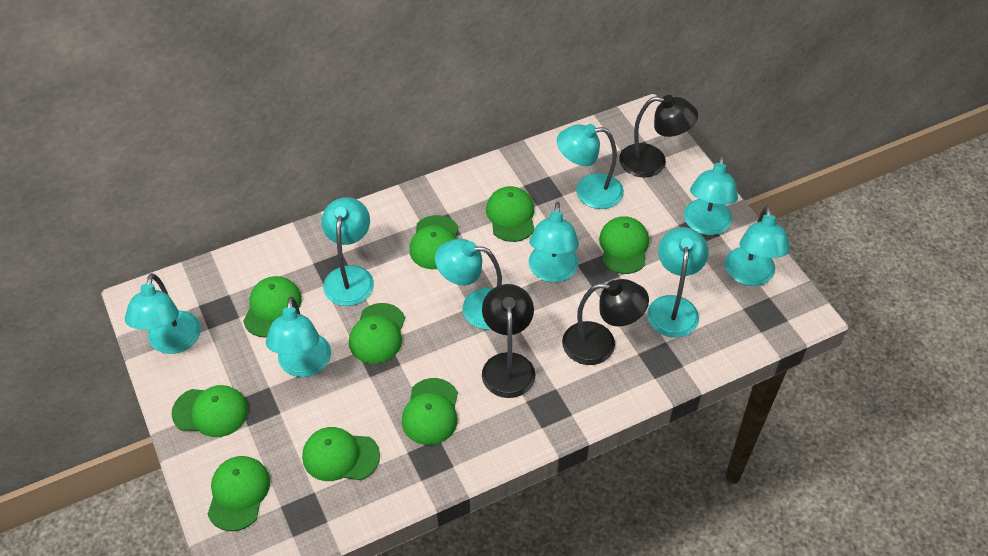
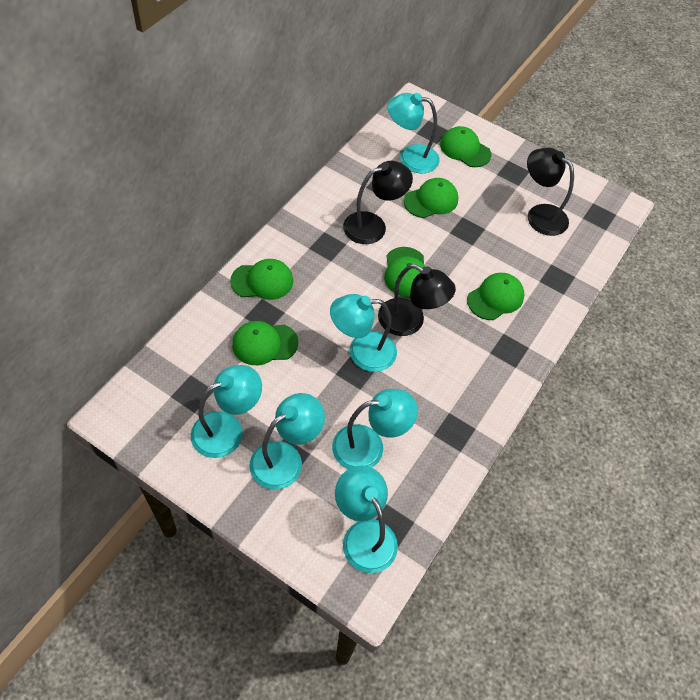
green cap: 9 -> 6
turquoise lamp: 9 -> 6

